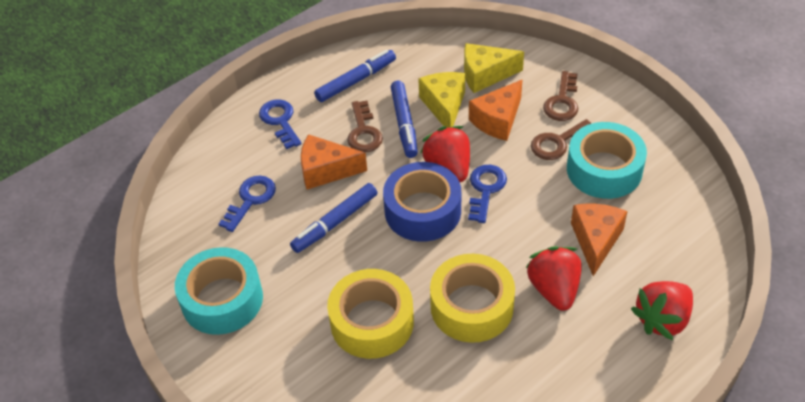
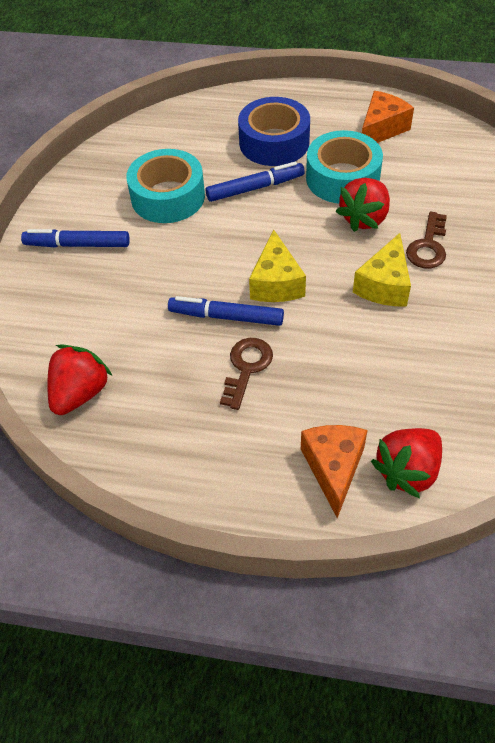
blue key: 3 -> 0
brown key: 3 -> 2
orange cheese: 3 -> 2
yellow tape: 2 -> 0

